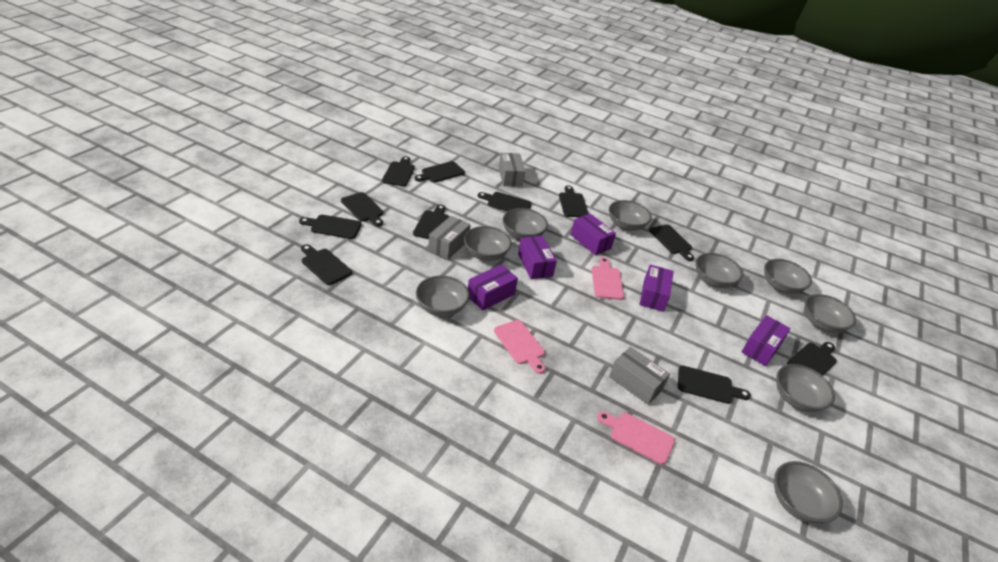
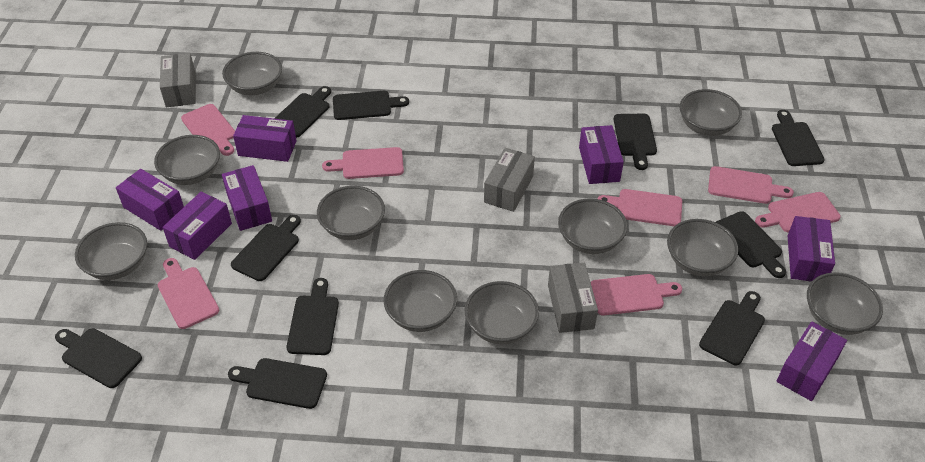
black cutting board: 11 -> 10
grey bowl: 9 -> 10
pink cutting board: 3 -> 7
purple box: 5 -> 7

